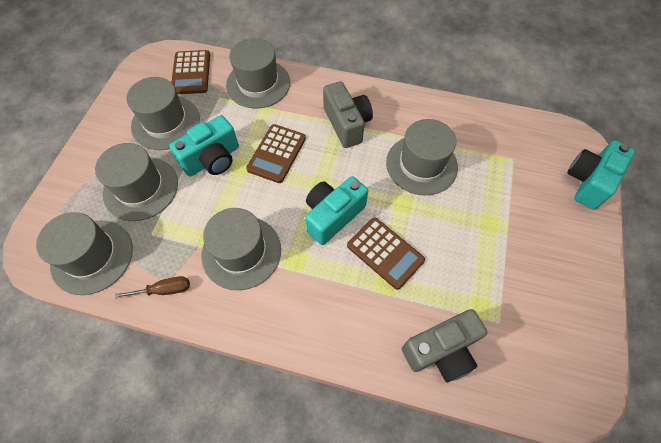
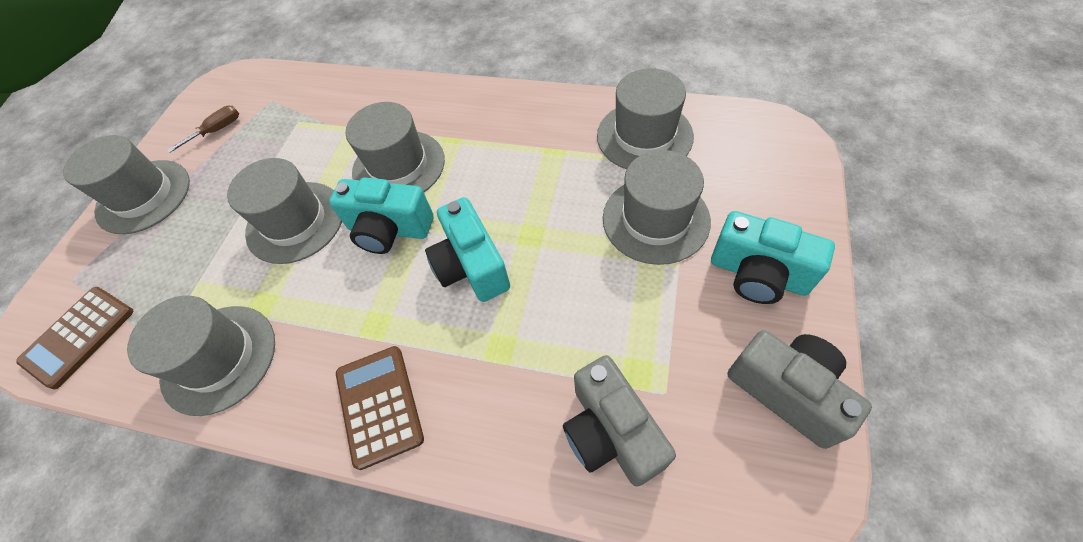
brown calculator: 3 -> 2

